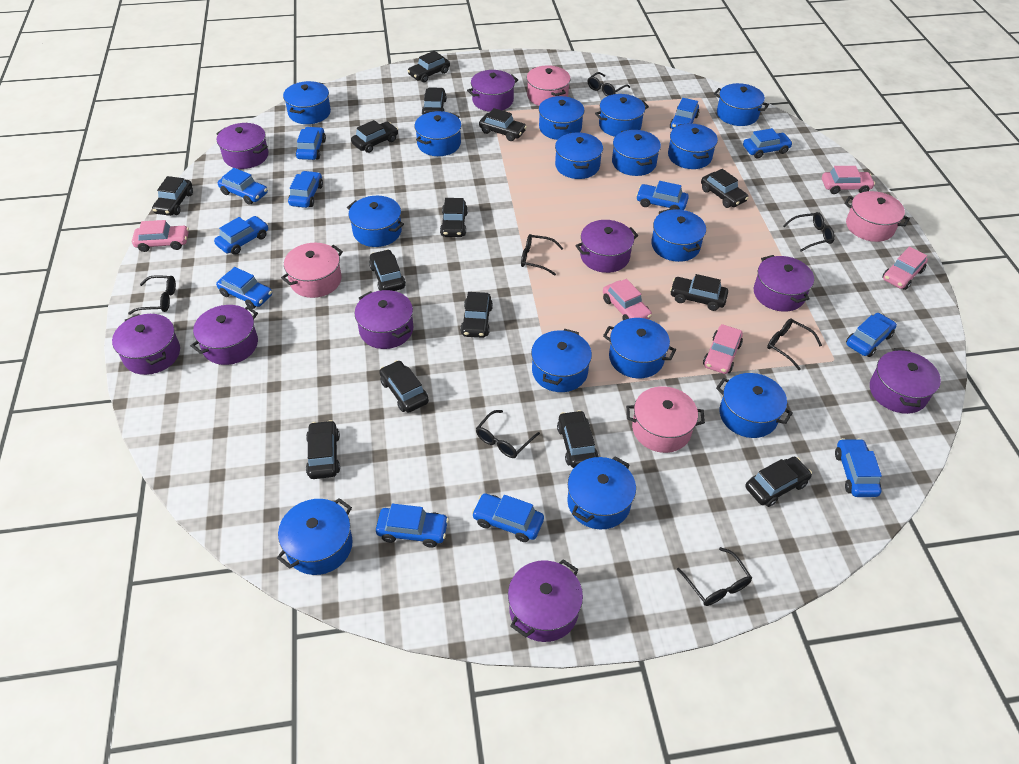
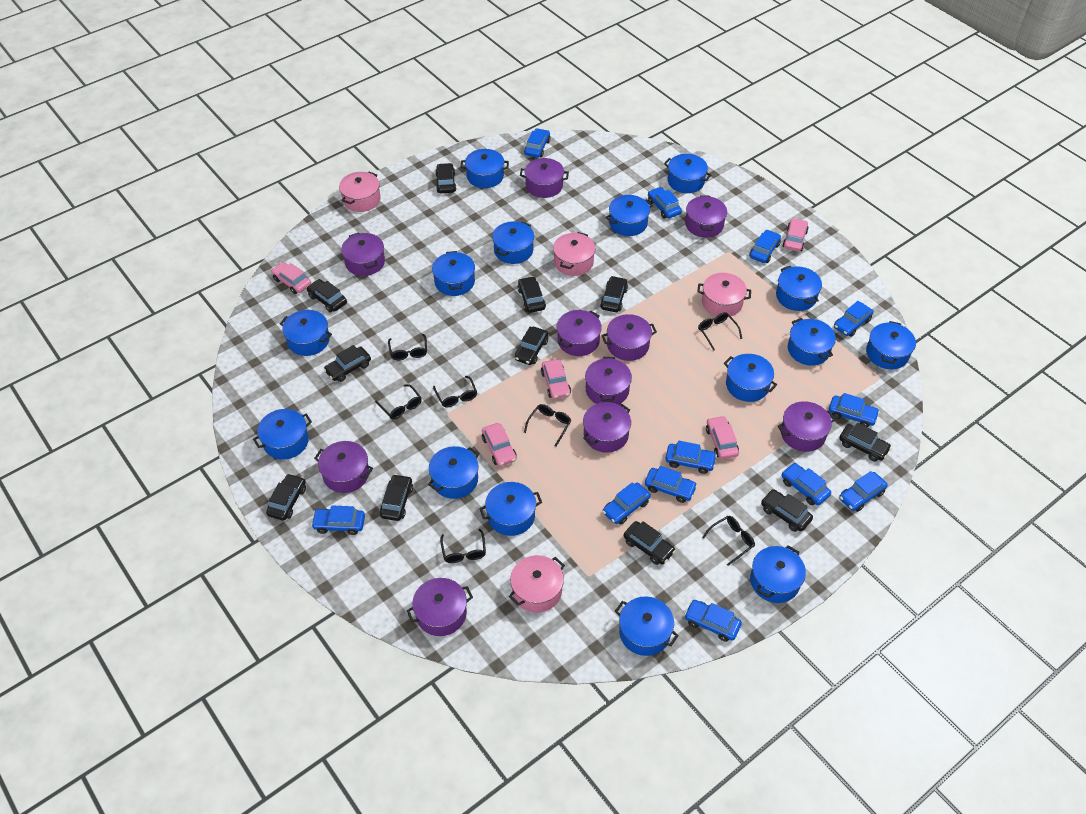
black car: 14 -> 11
purple pot: 9 -> 10

